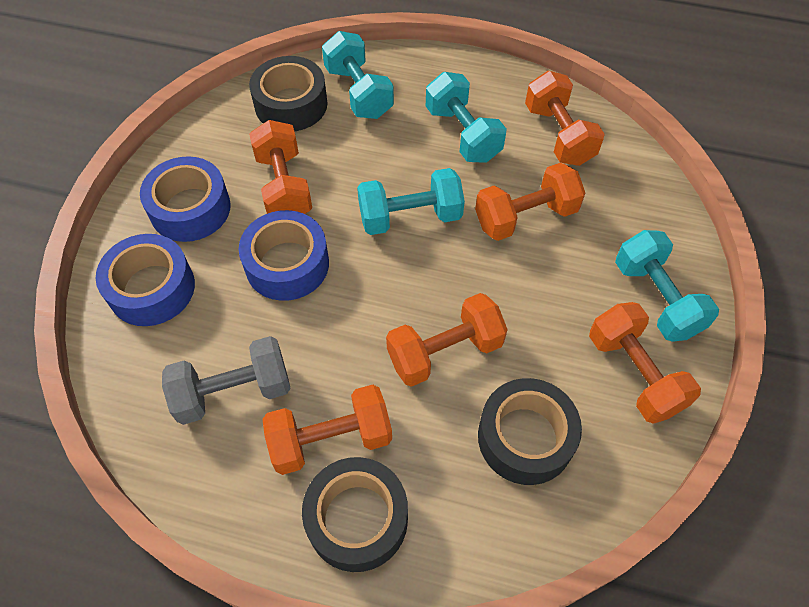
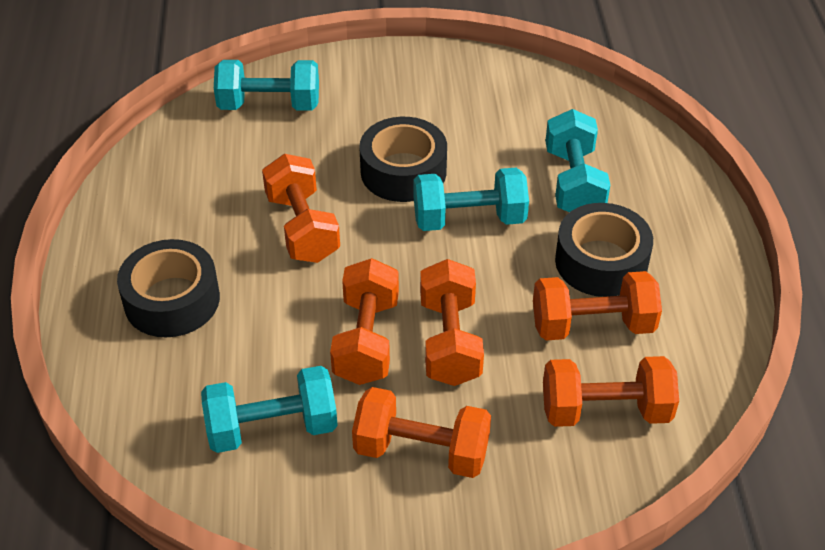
blue tape: 3 -> 0
grey dumbbell: 1 -> 0

